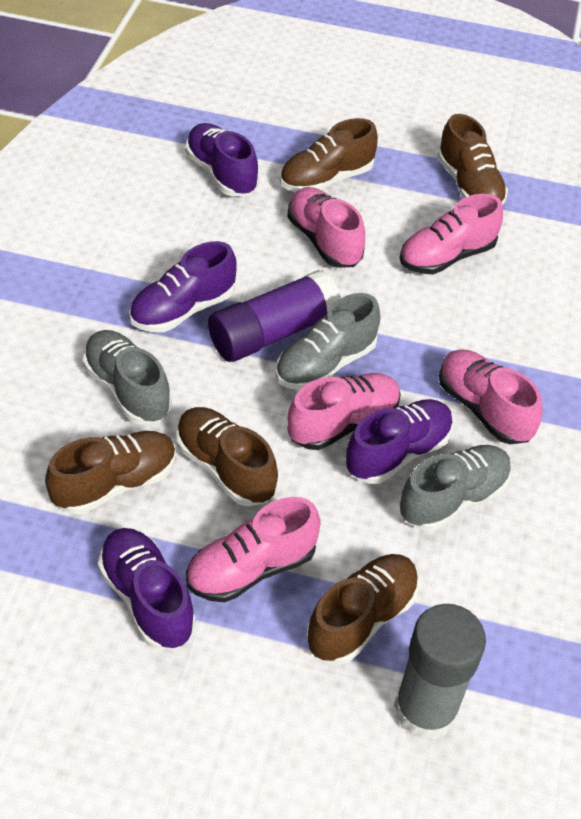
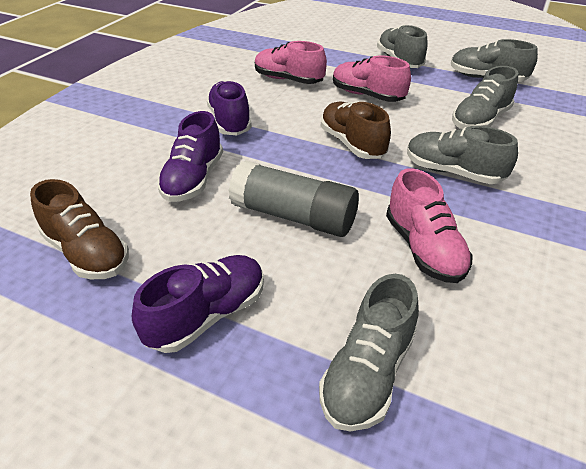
brown shoe: 5 -> 2
grey shoe: 3 -> 5
pink shoe: 5 -> 3
purple glue stick: 1 -> 0
purple shoe: 4 -> 3

